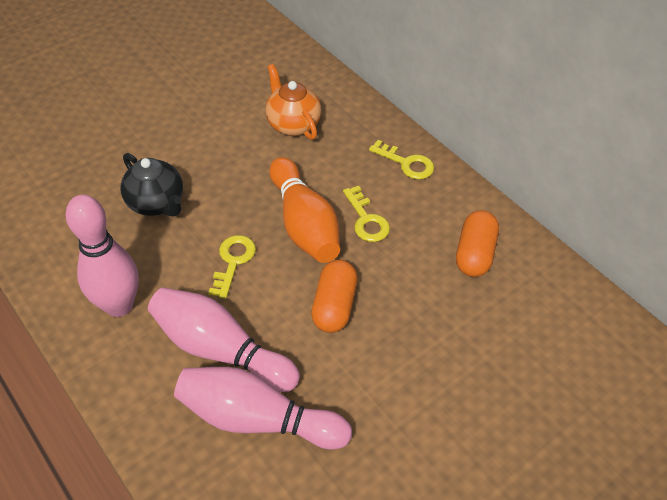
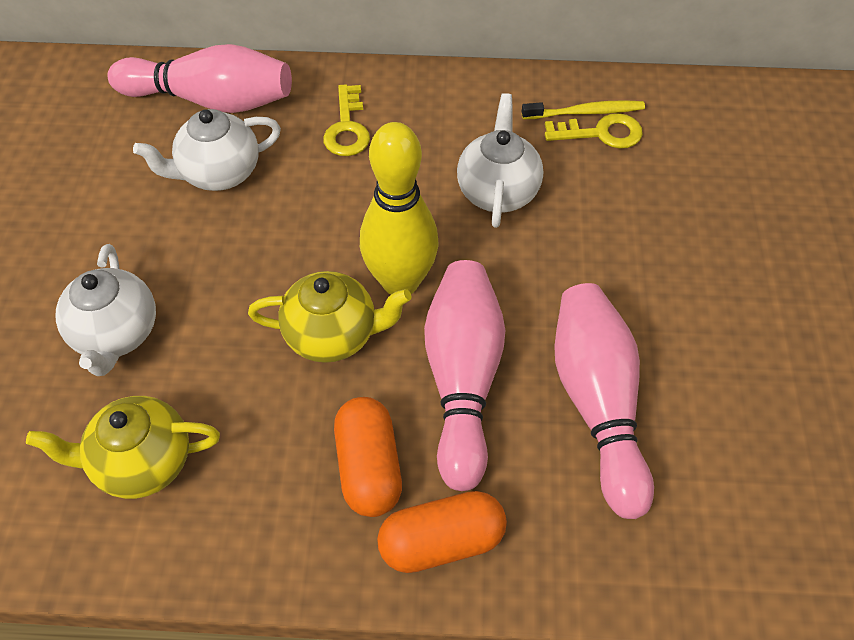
black teapot: 1 -> 0
orange bowling pin: 1 -> 0
orange teapot: 1 -> 0
white teapot: 0 -> 3
yellow bowling pin: 0 -> 1
yellow key: 3 -> 2
yellow teapot: 0 -> 2
yellow toothbrush: 0 -> 1

